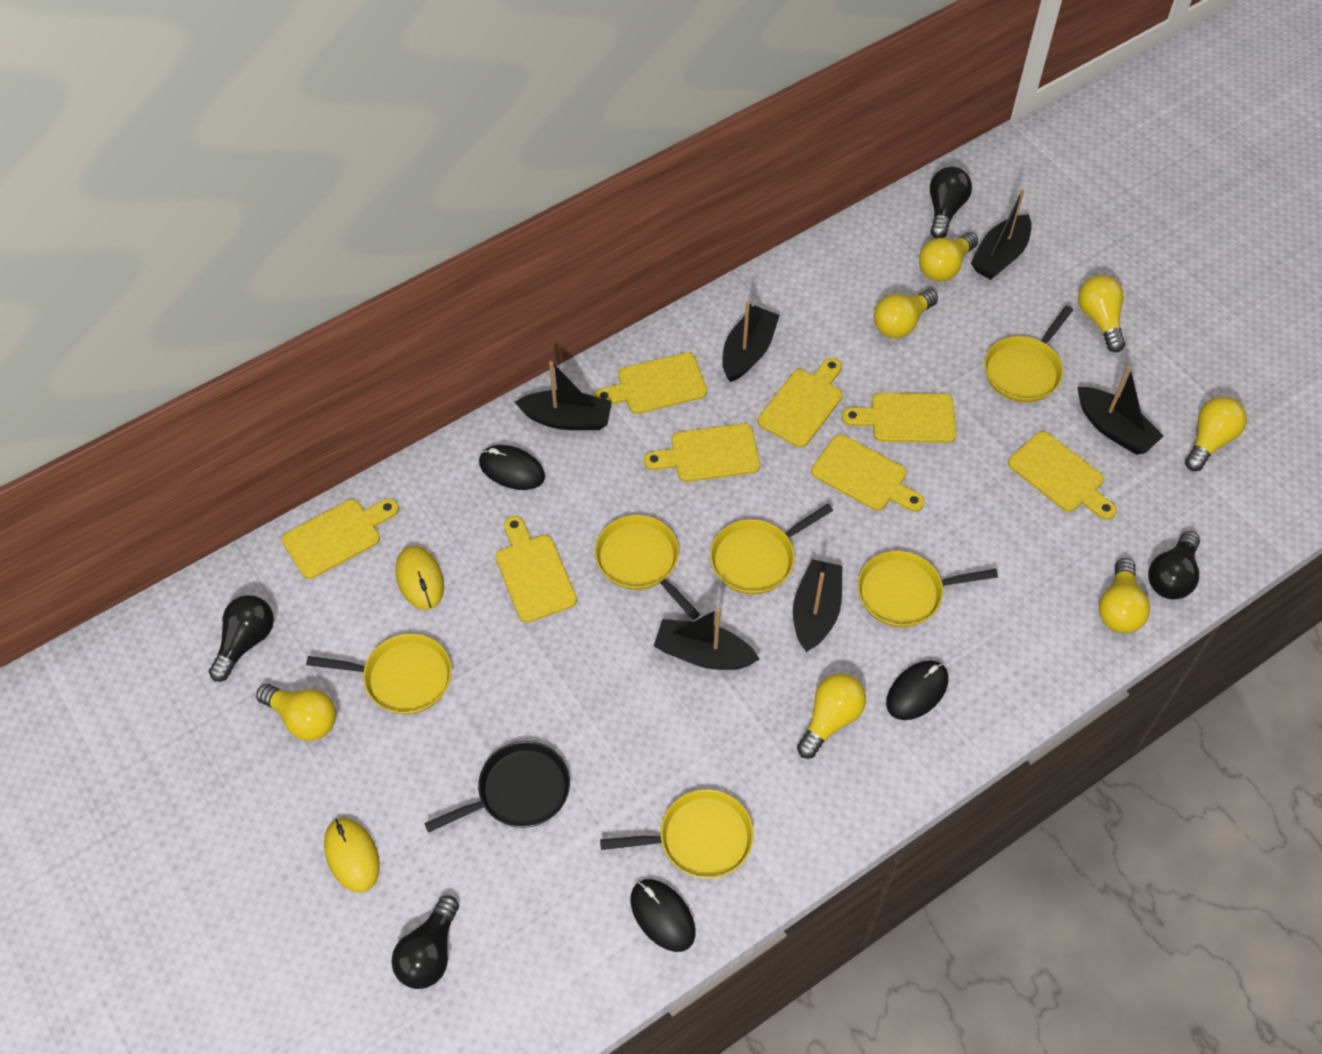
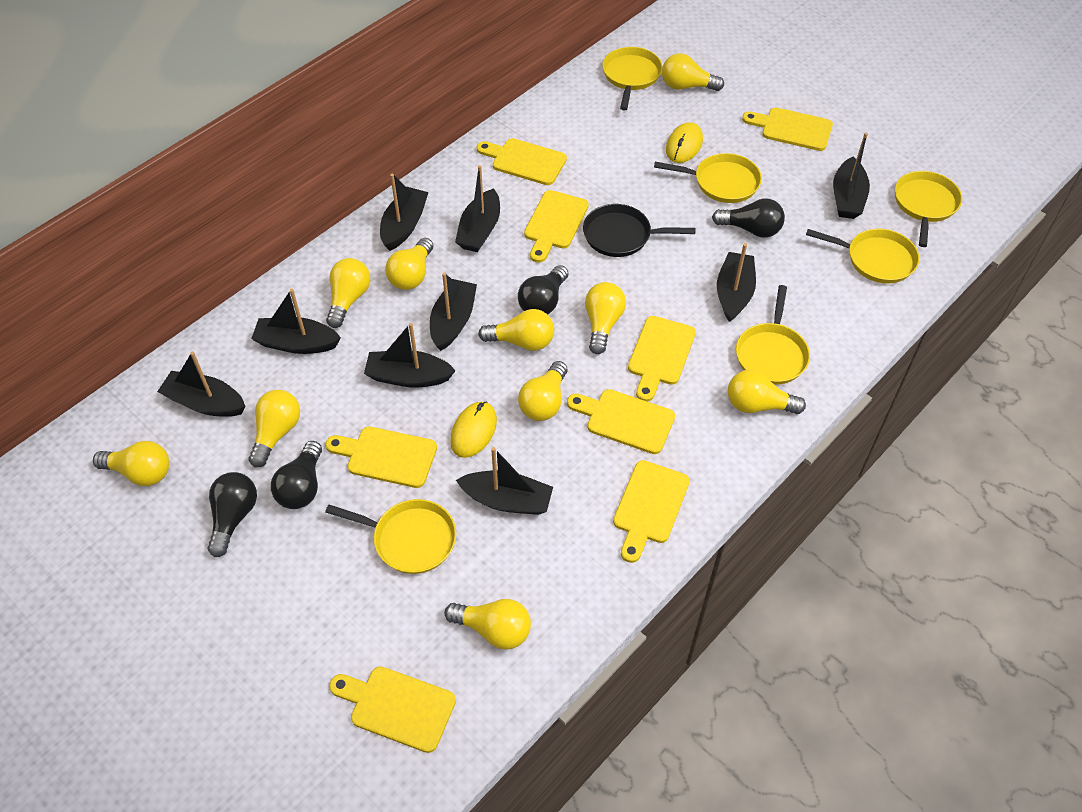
black boat: 6 -> 9
black mouse: 3 -> 0
yellow light bulb: 7 -> 10

